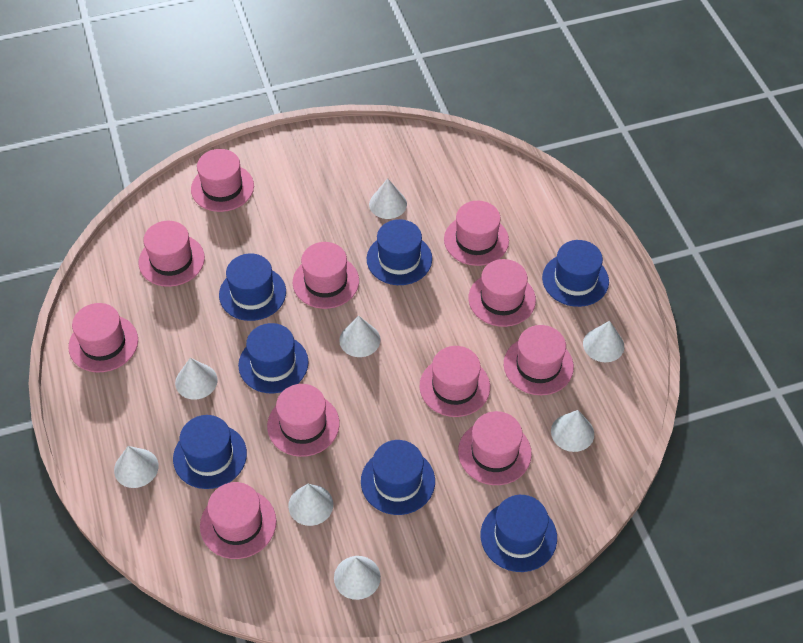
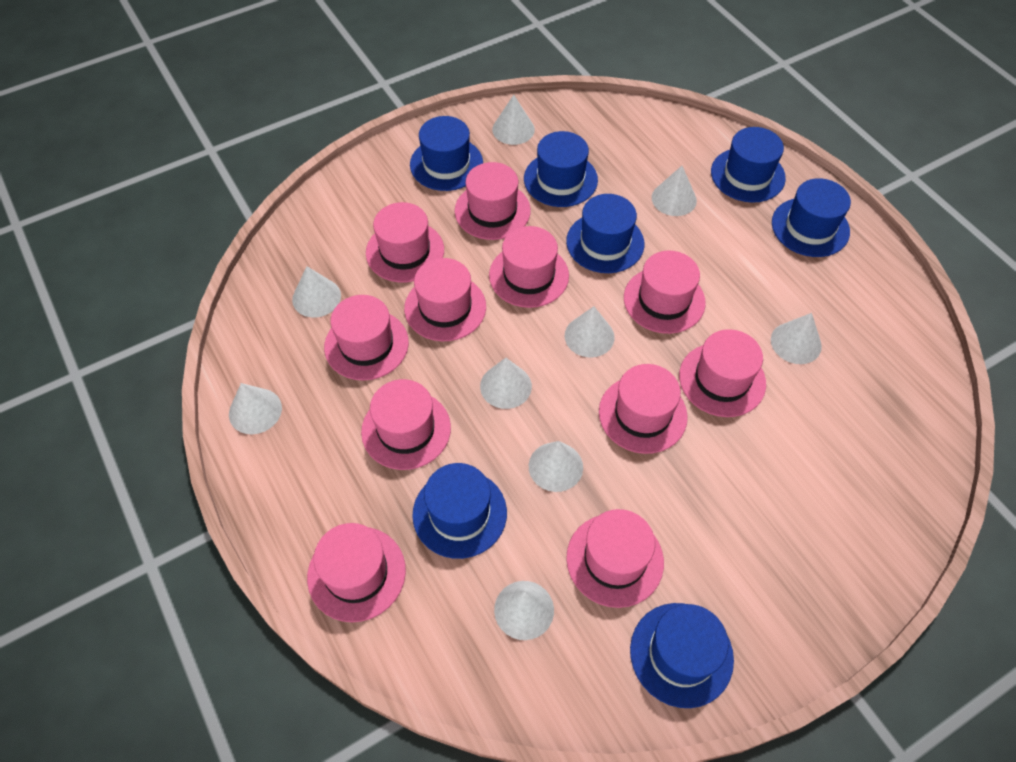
white cone: 8 -> 9

